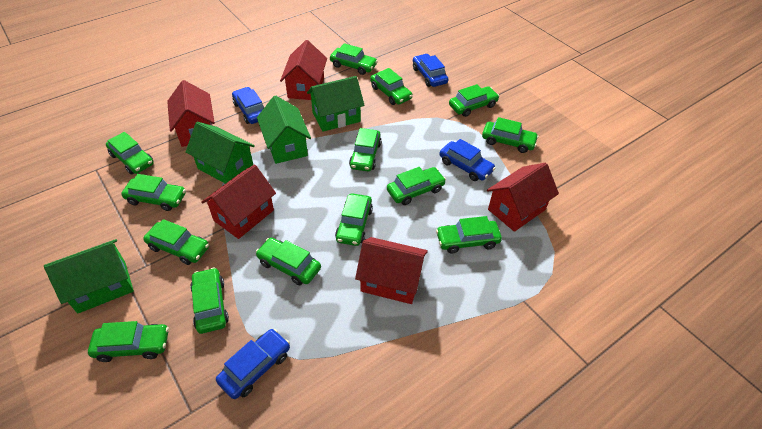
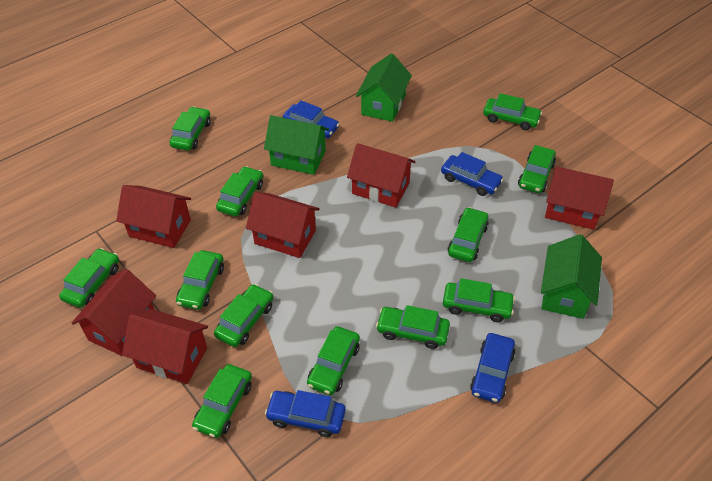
green car: 14 -> 12
green house: 4 -> 3
red house: 5 -> 6

